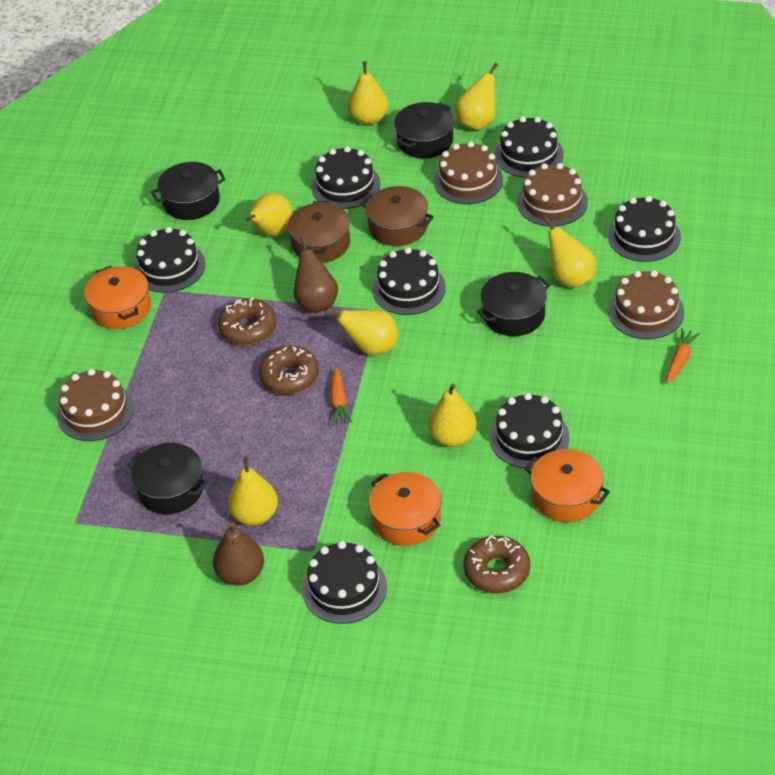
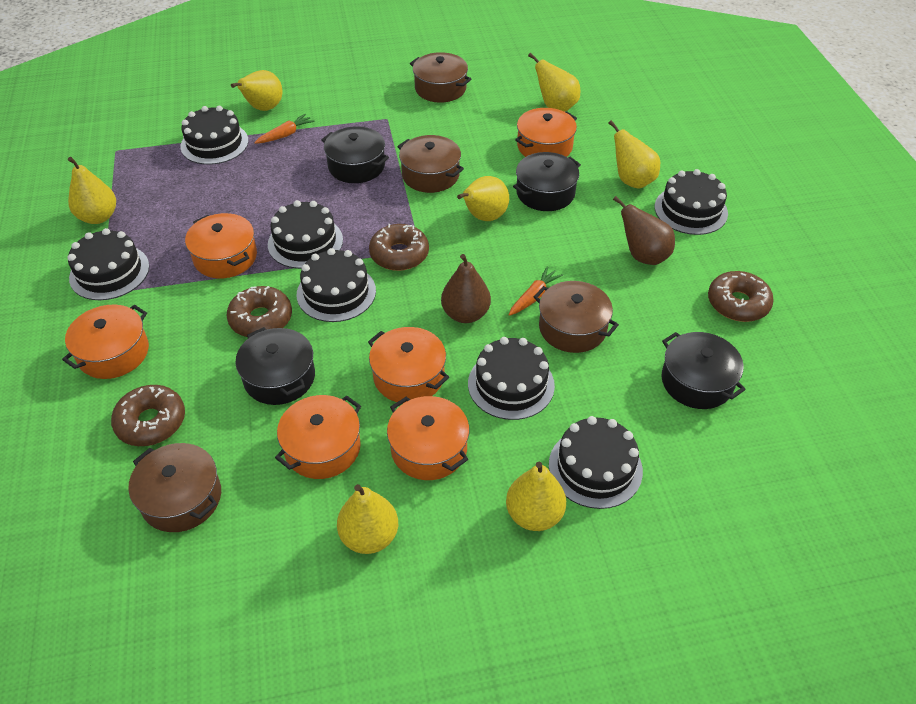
brown cake: 4 -> 0
brown donut: 3 -> 4
brown pot: 2 -> 4
orange pot: 3 -> 6

